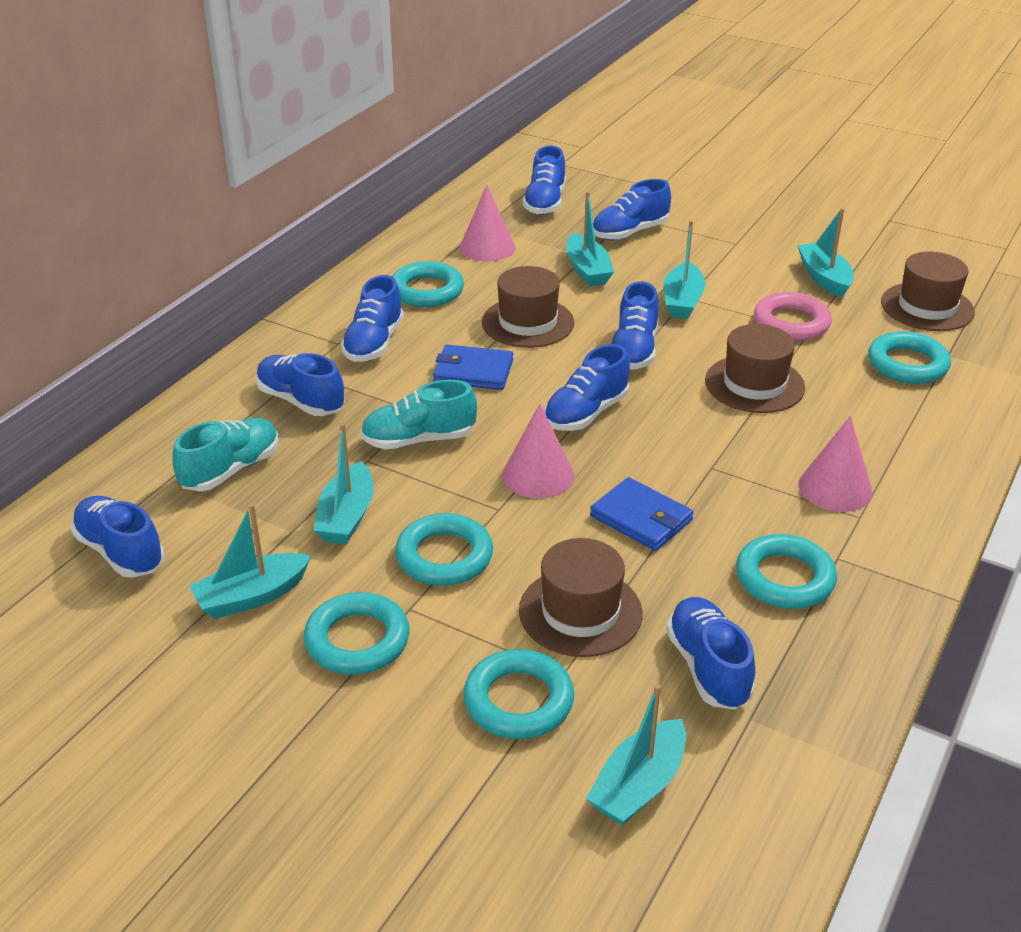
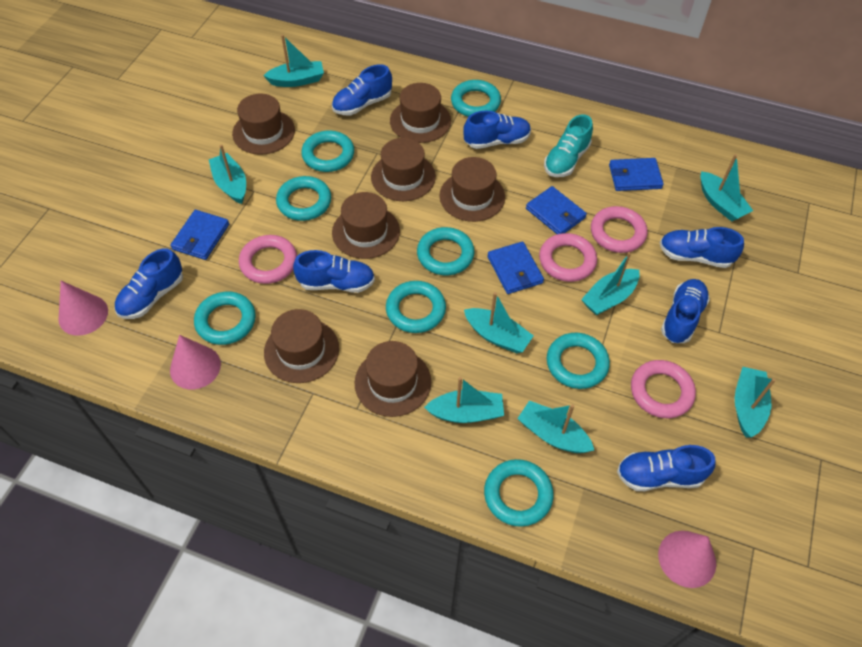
blue shoe: 8 -> 7
blue wallet: 2 -> 4
brown hat: 4 -> 7
pink ring: 1 -> 4
turquoise boat: 6 -> 8
turquoise ring: 6 -> 8
turquoise shoe: 2 -> 1

